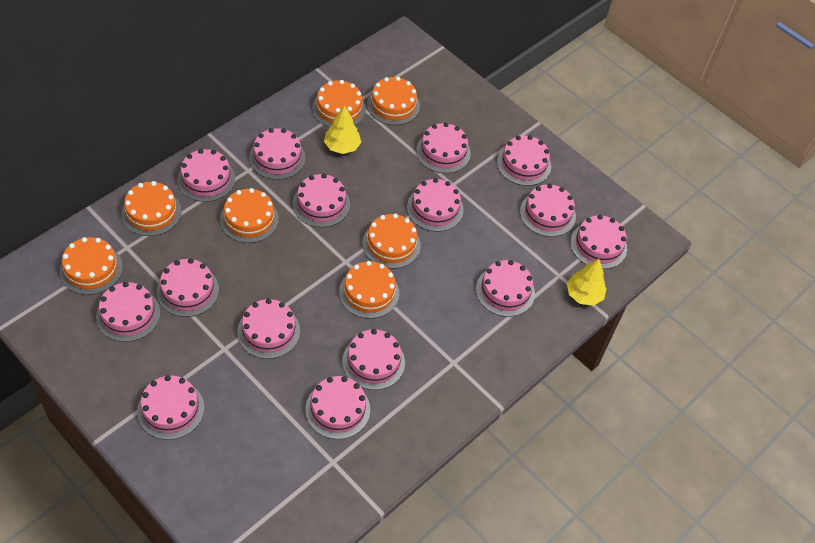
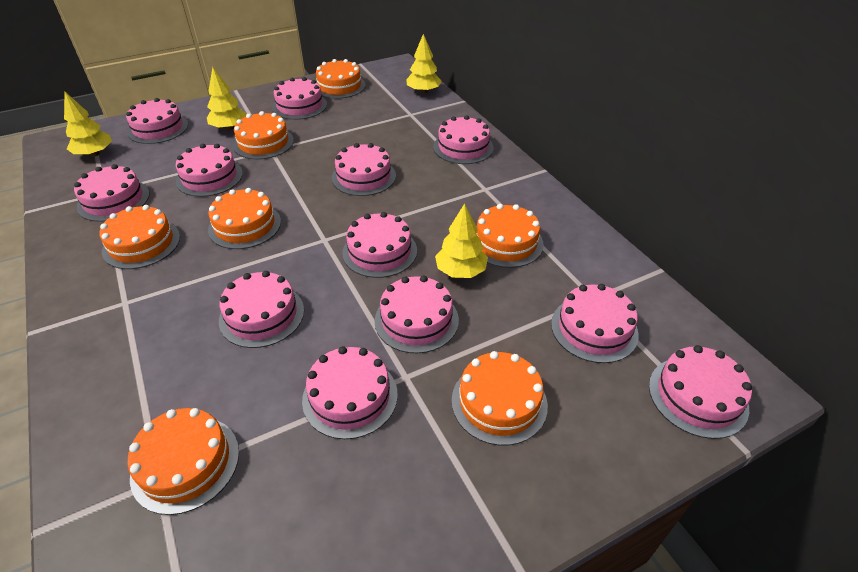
pink cake: 15 -> 12
yellow tree: 2 -> 4

